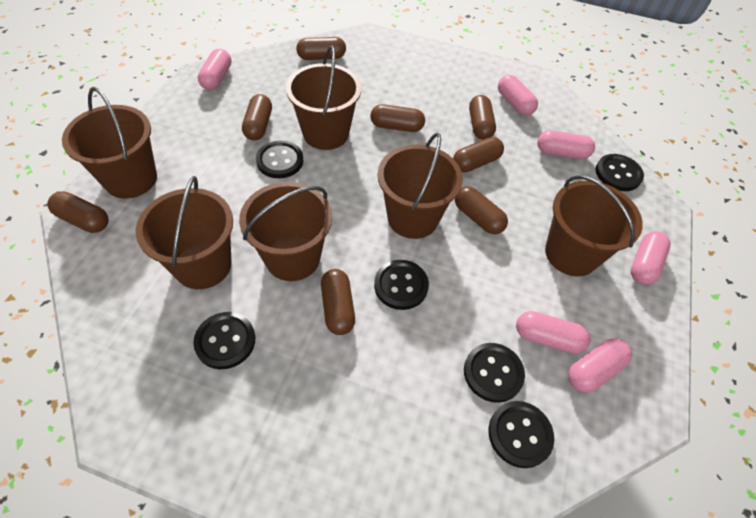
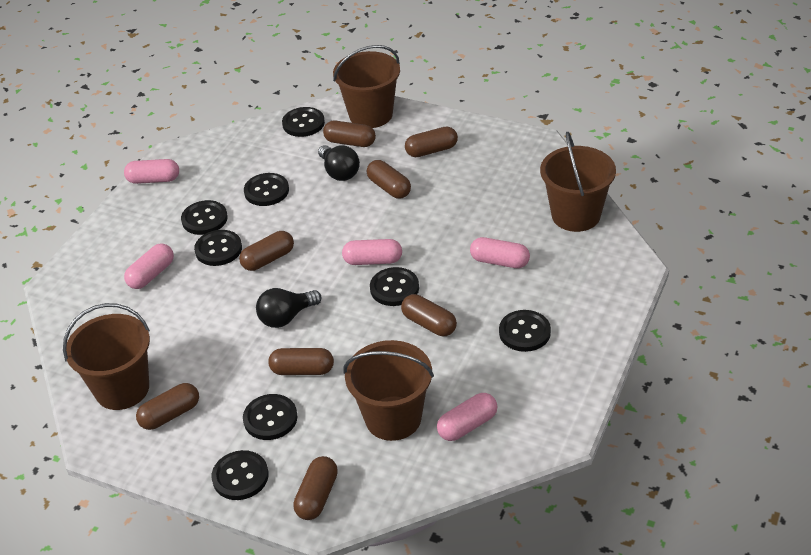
black button: 6 -> 8
black light bulb: 0 -> 2
brown bucket: 6 -> 4
pink capsule: 6 -> 5

